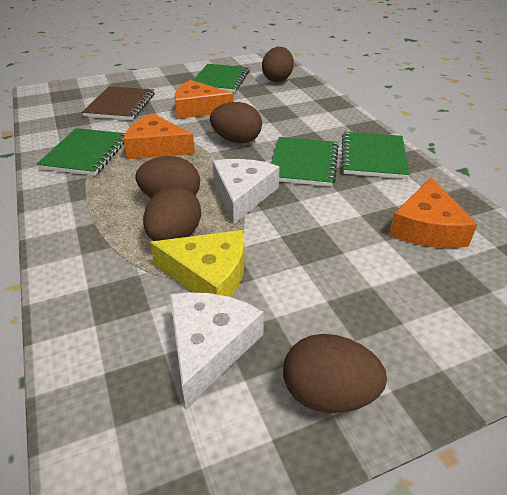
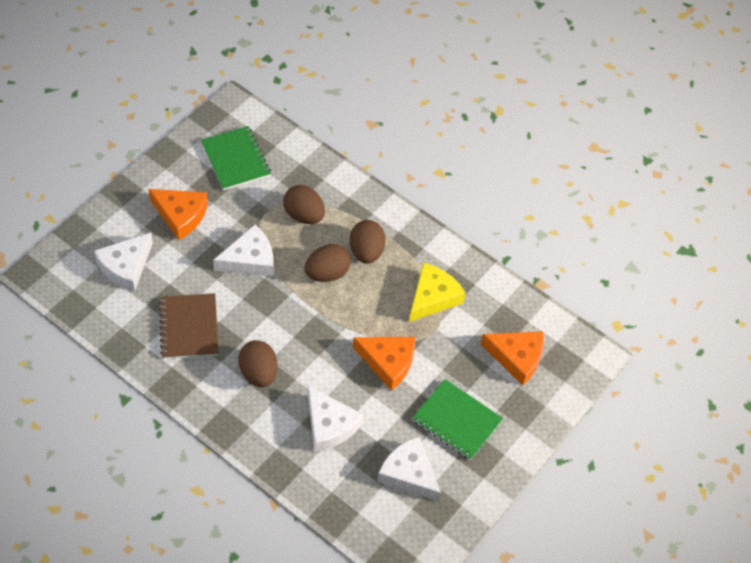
brown egg: 5 -> 4
green notebook: 4 -> 2
white cheese: 2 -> 4

